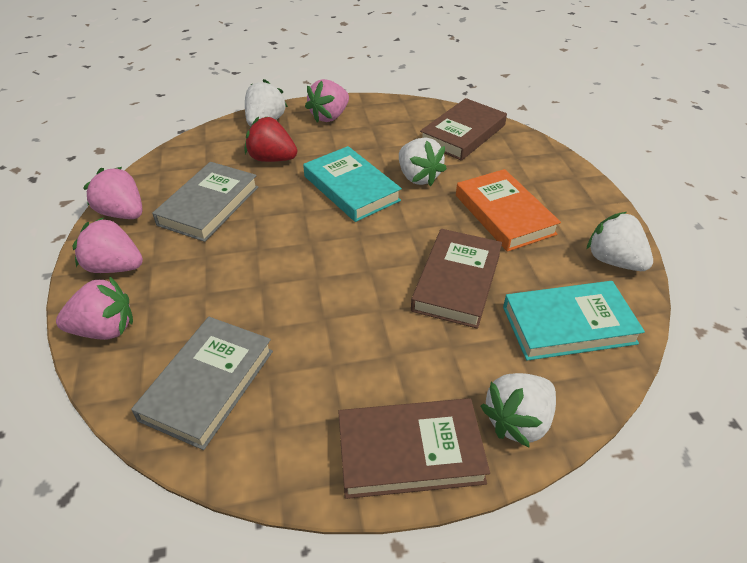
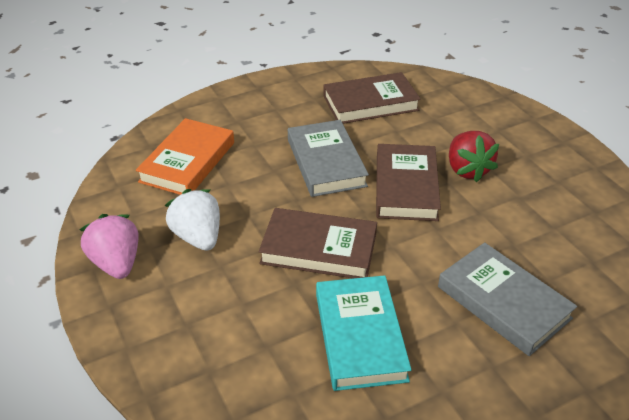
pink strawberry: 4 -> 1
turquoise book: 2 -> 1
white strawberry: 4 -> 1

